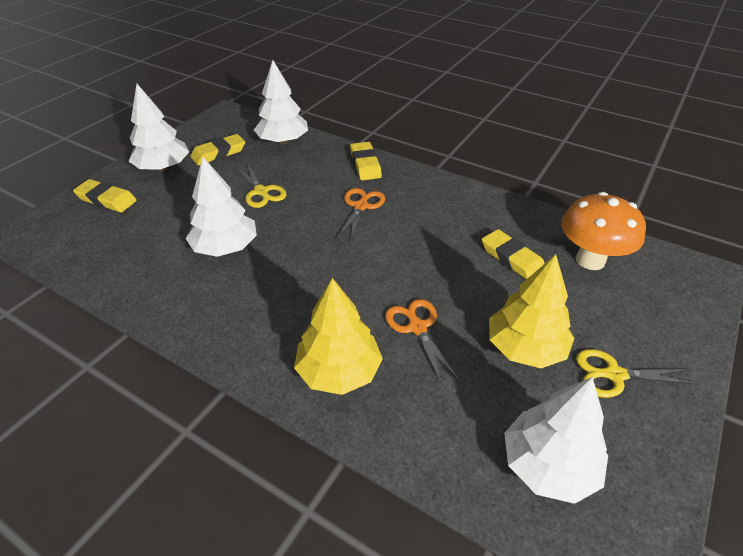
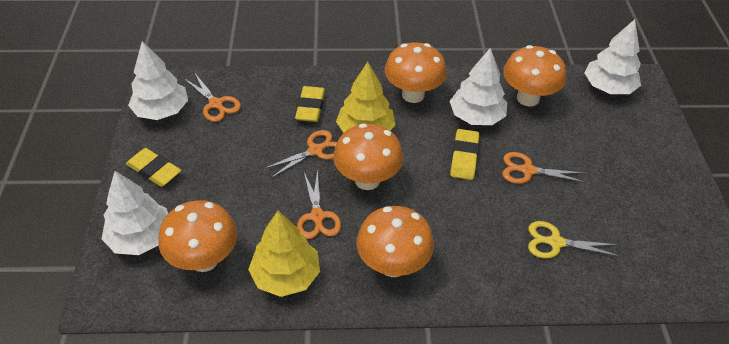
orange mushroom: 1 -> 5
orange scissors: 2 -> 4
yellow eraser: 4 -> 3
yellow scissors: 2 -> 1

